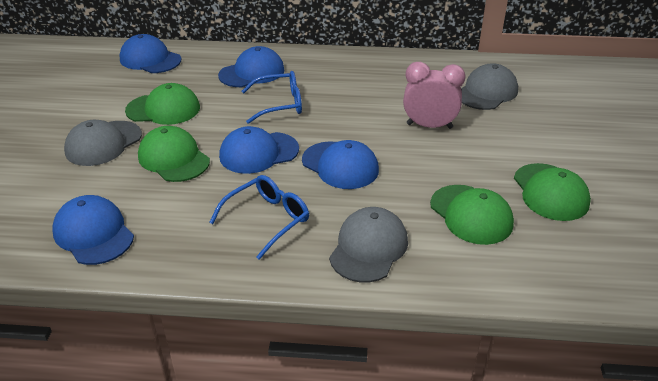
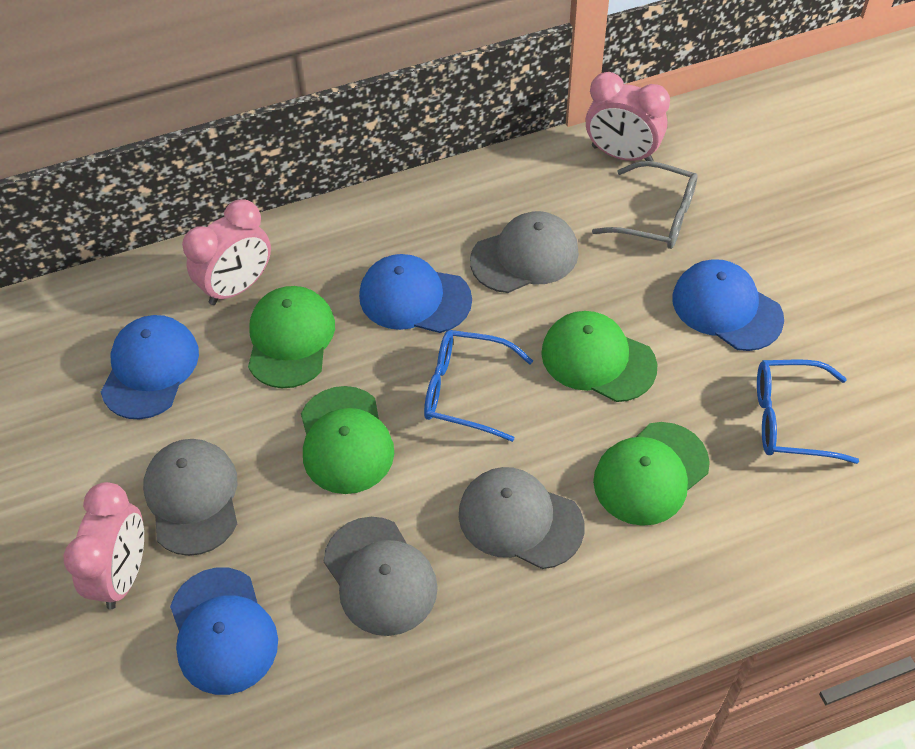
blue cap: 5 -> 4
grey cap: 3 -> 4
grey glasses: 0 -> 1
pink clock: 1 -> 3

